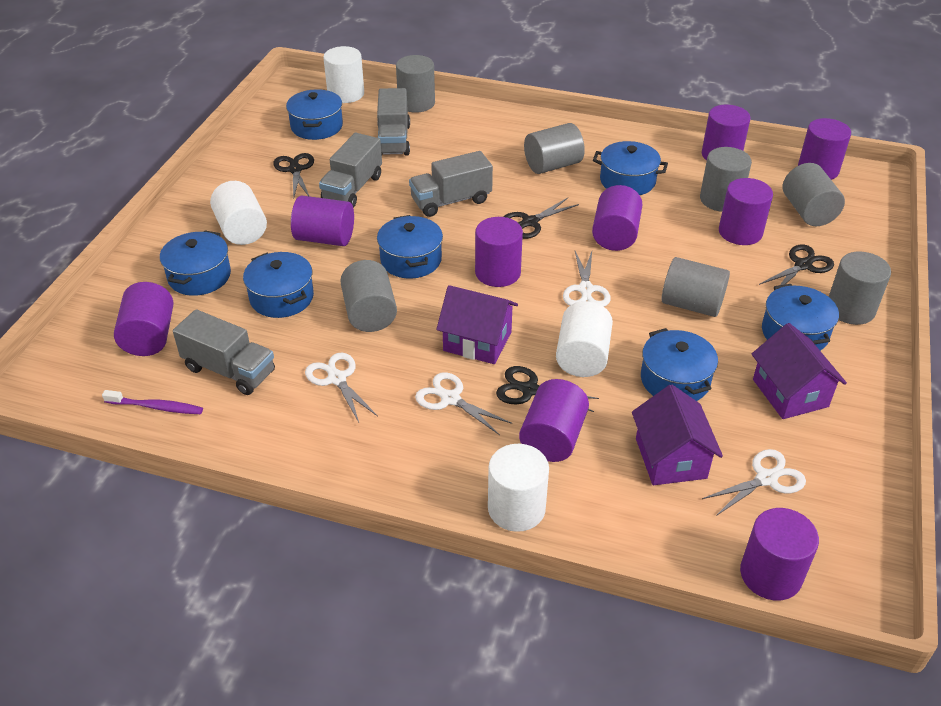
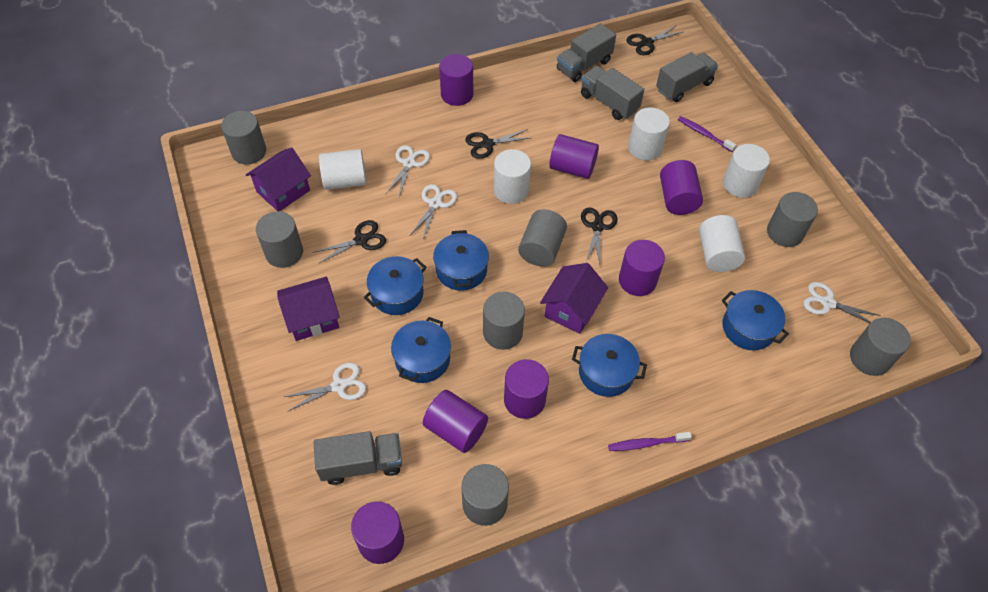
blue pot: 7 -> 5
purple cylinder: 9 -> 7
purple toothbrush: 1 -> 2
white cylinder: 4 -> 5

